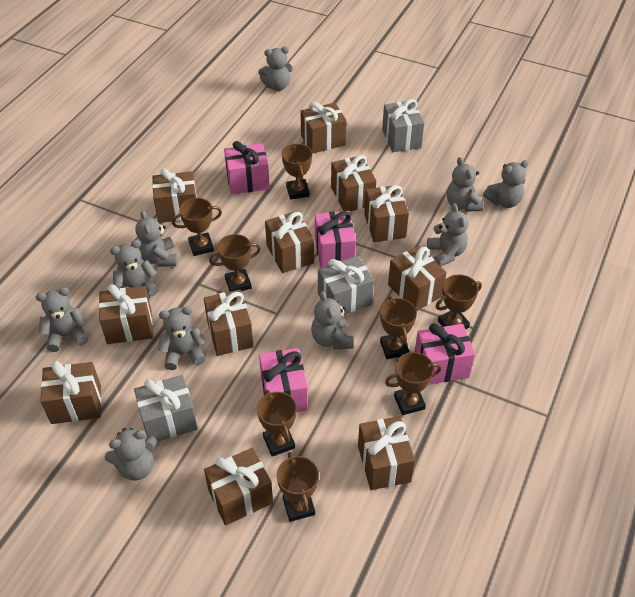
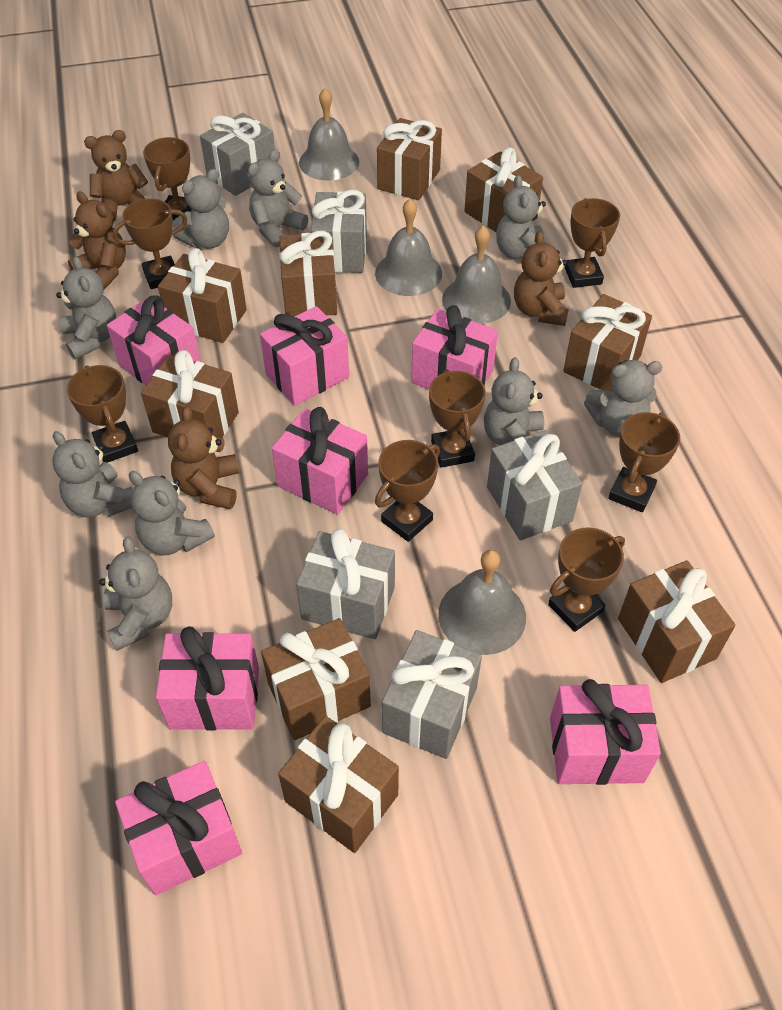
brown gift: 11 -> 9
brown teddy bear: 0 -> 4
grey bell: 0 -> 4
grey gift: 3 -> 5
grey teddy bear: 10 -> 9
pink gift: 4 -> 7

